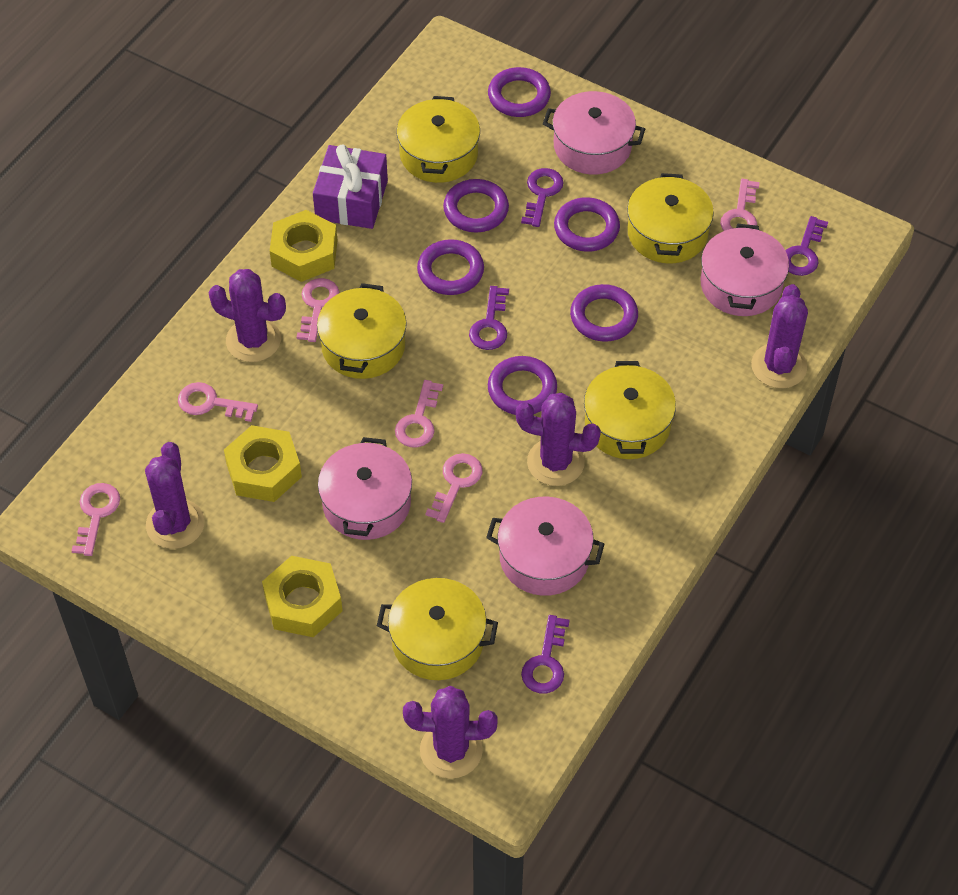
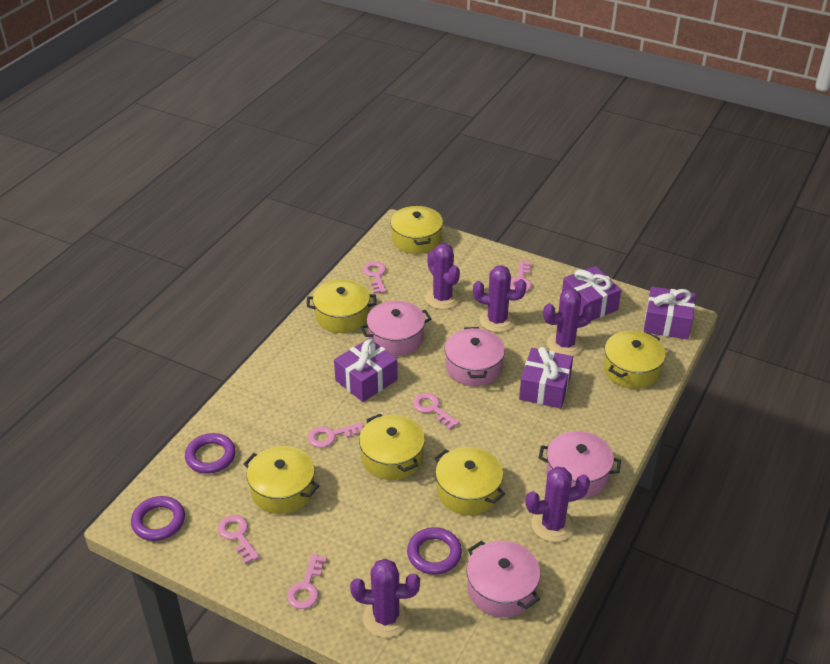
purple gift: 1 -> 4
purple key: 4 -> 0
purple ring: 6 -> 3
yellow nut: 3 -> 0
yellow pot: 5 -> 6

